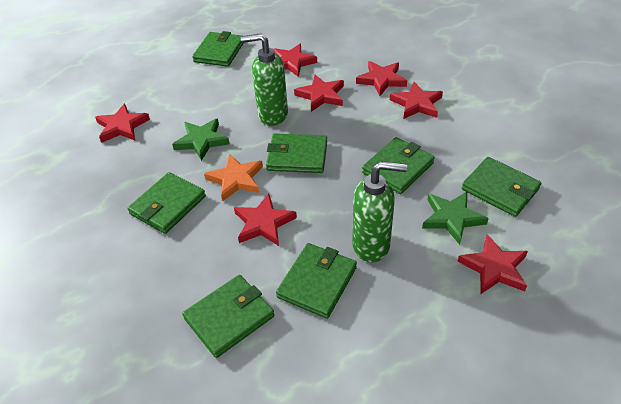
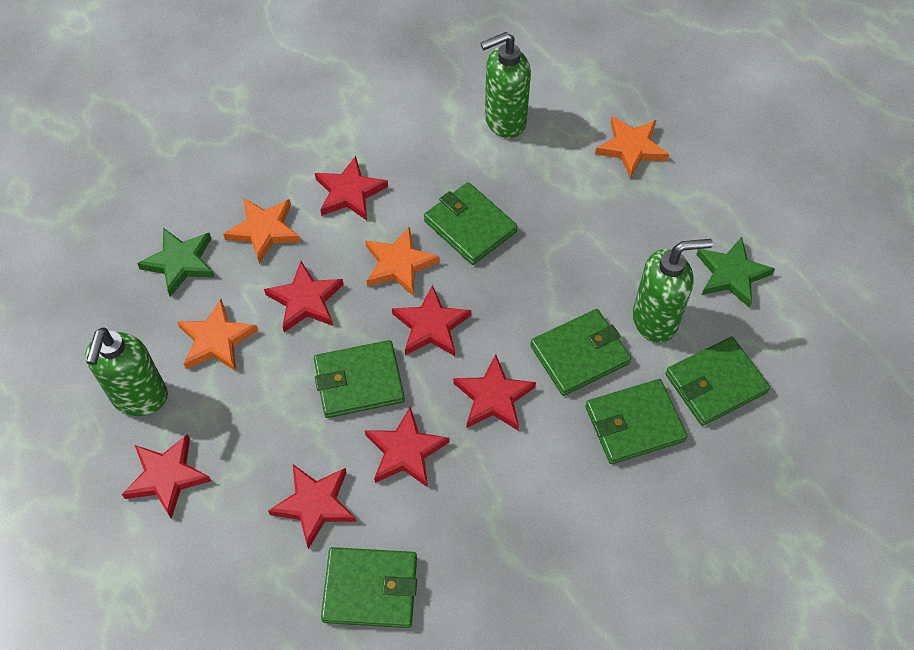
green soap dispenser: 2 -> 3
green wallet: 7 -> 6
orange star: 1 -> 4

